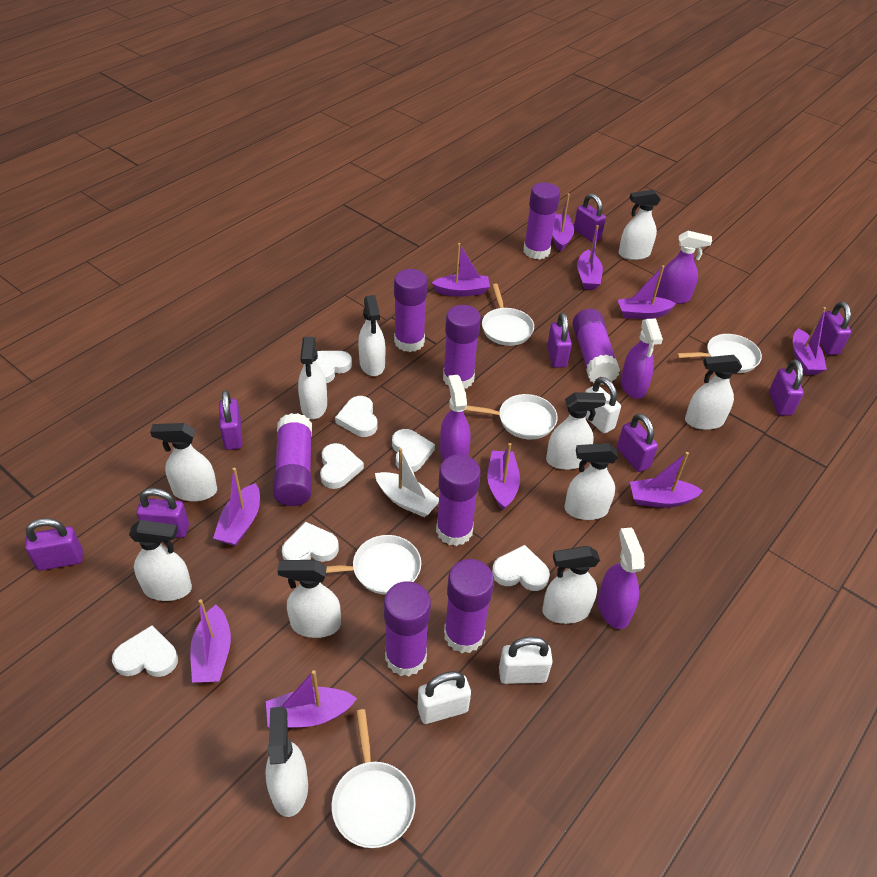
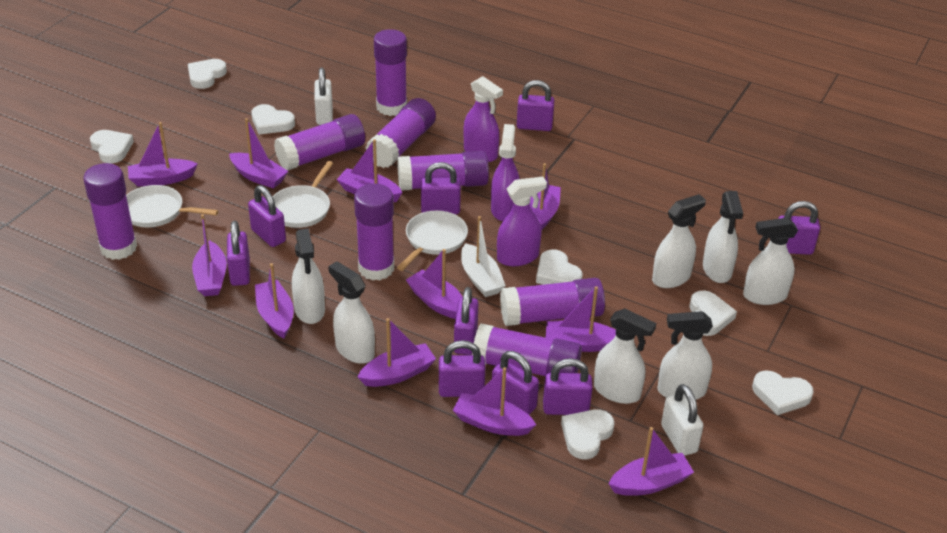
purple boat: 10 -> 11
purple padlock: 8 -> 9
purple spray bottle: 4 -> 3
white padlock: 3 -> 2
white pan: 5 -> 3
white spray bottle: 11 -> 7

